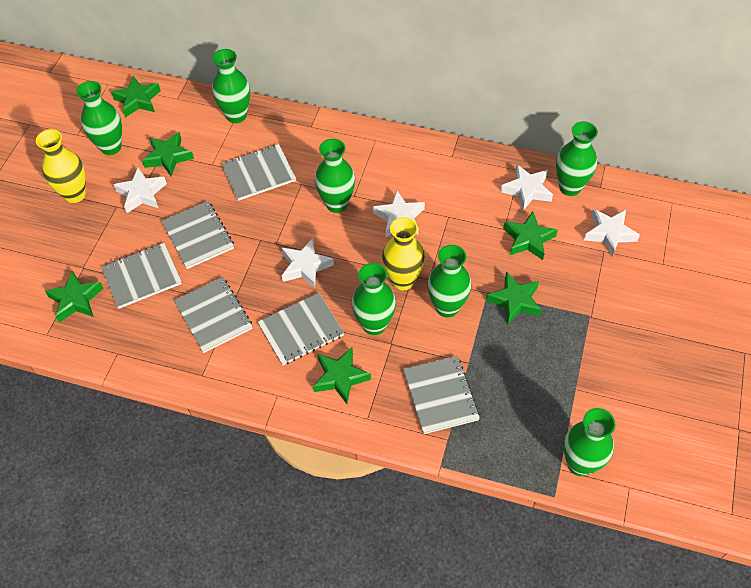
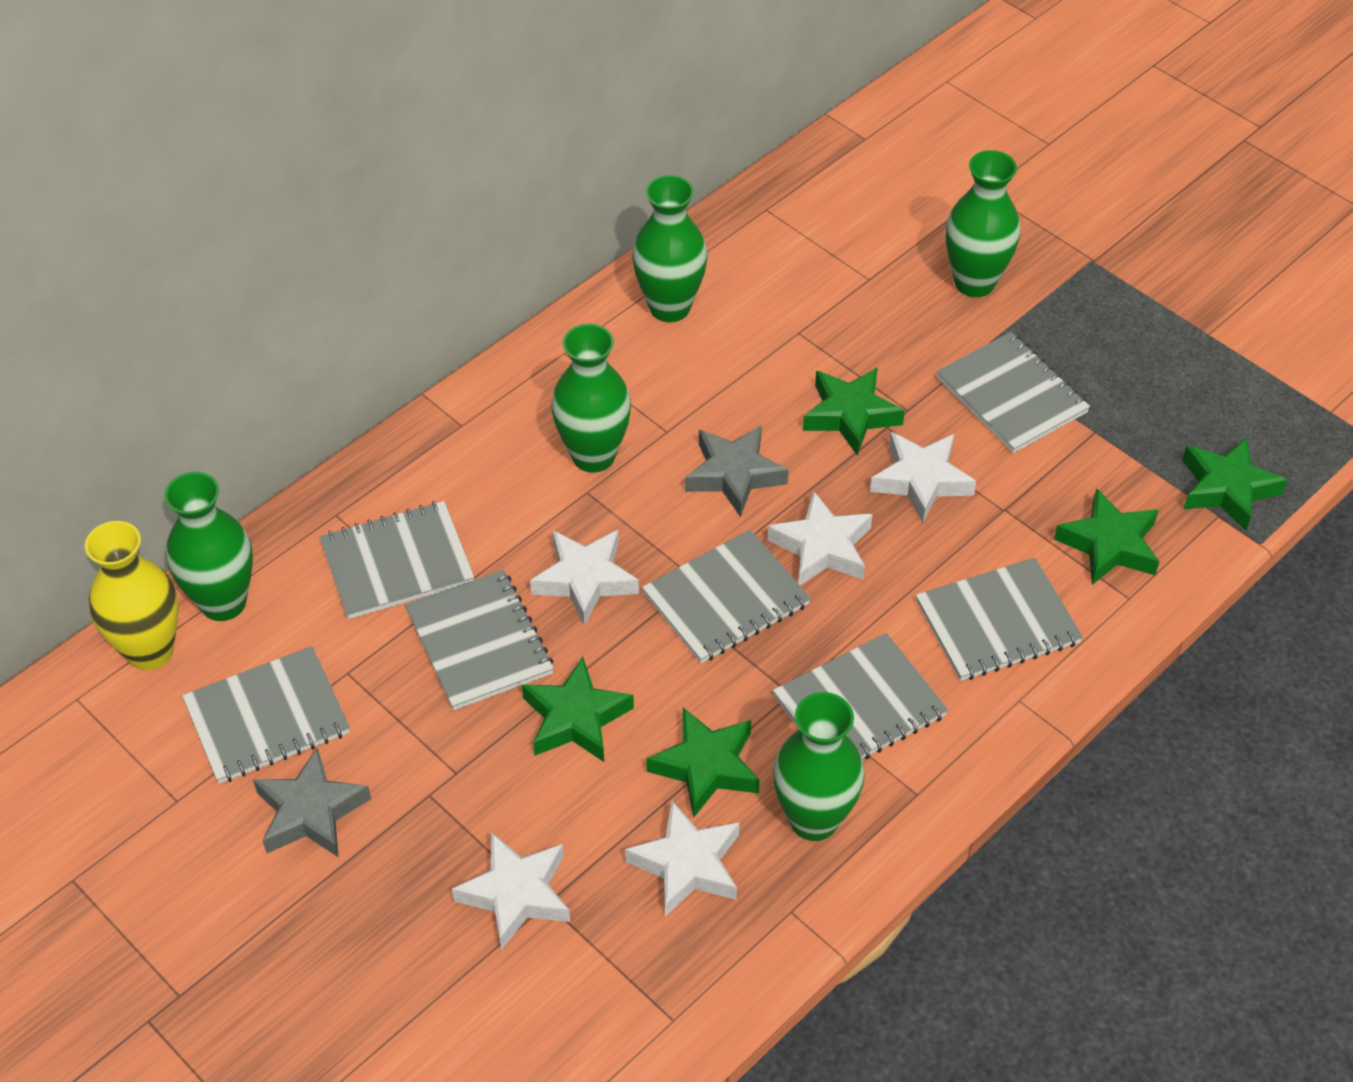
green star: 6 -> 5
green vase: 7 -> 5
grey notebook: 6 -> 7
grey star: 0 -> 2
yellow vase: 2 -> 1

